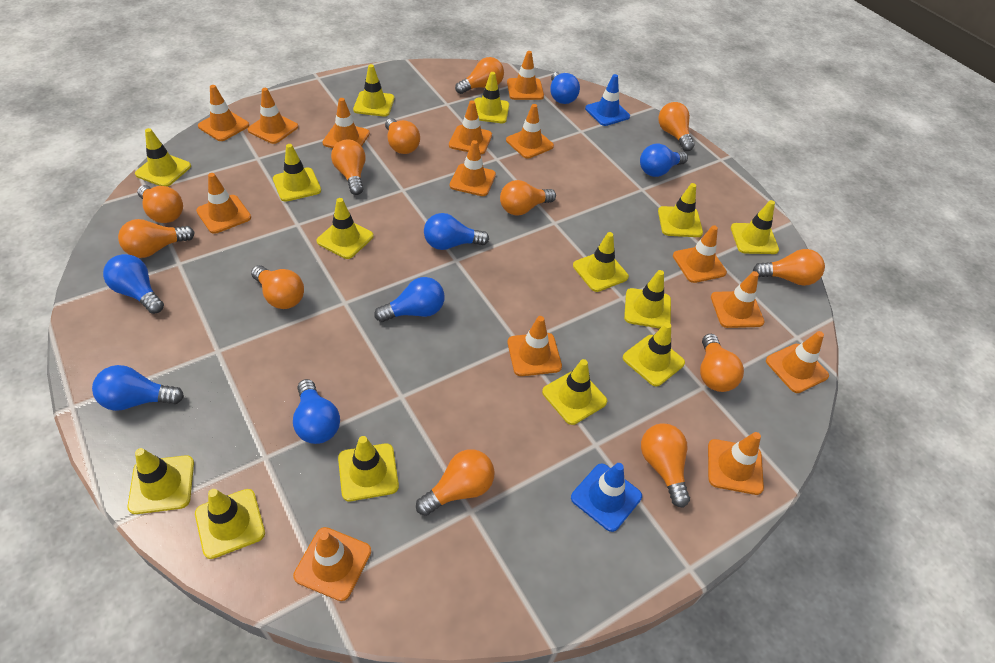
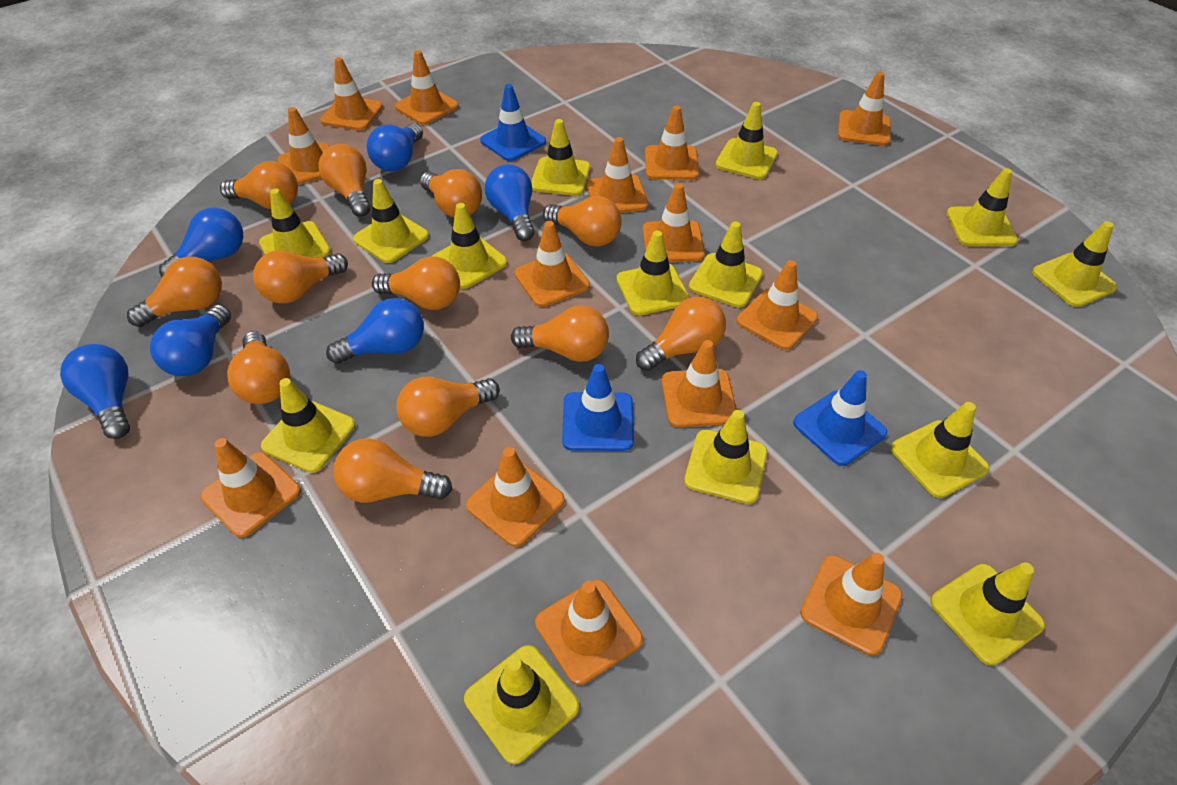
blue light bulb: 7 -> 6
blue traffic cone: 2 -> 3

